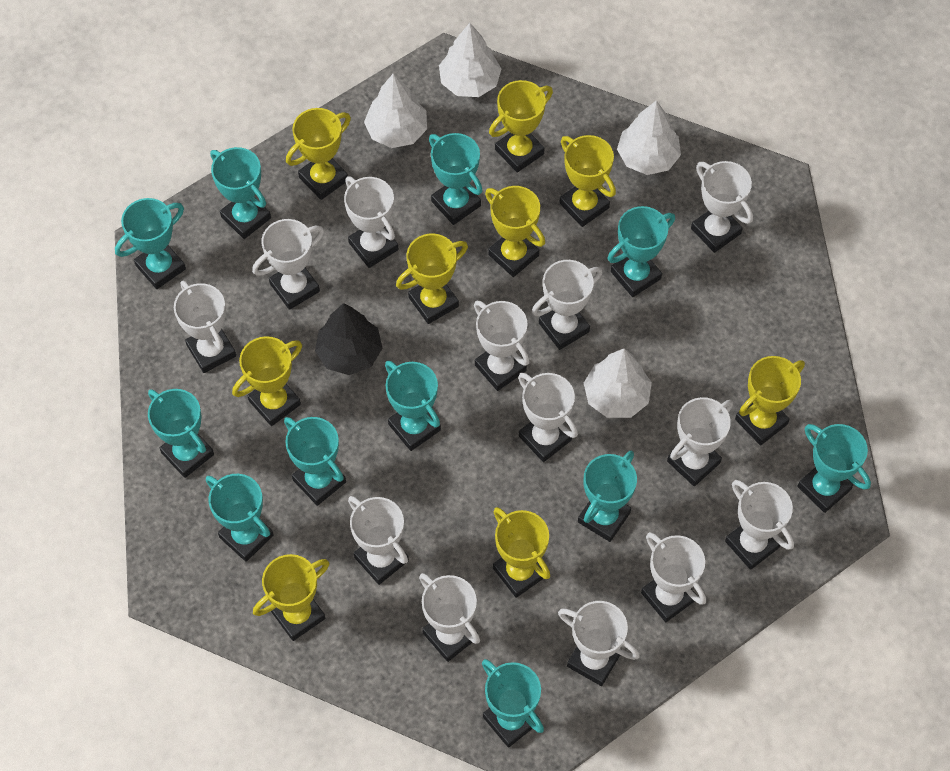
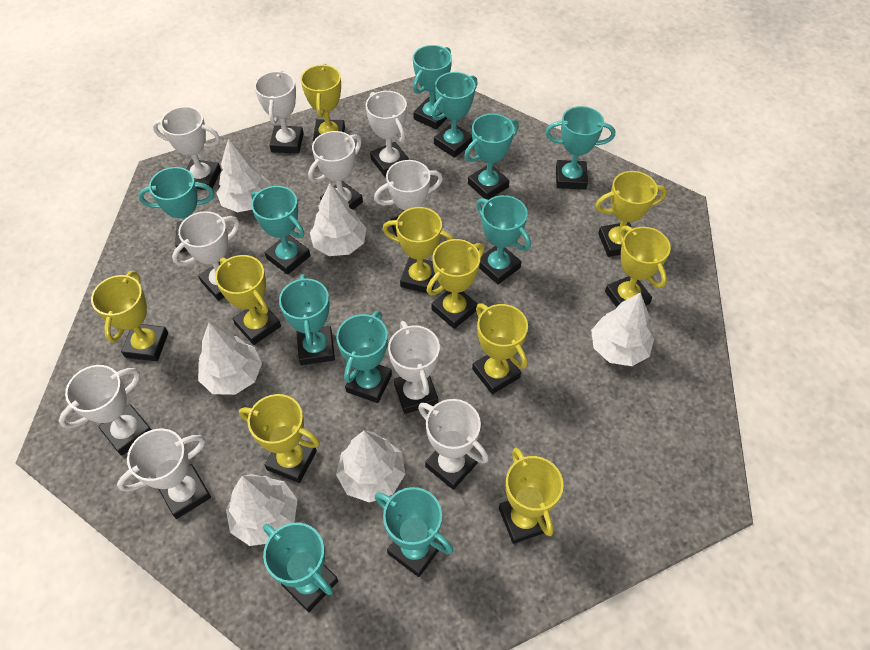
black tree: 1 -> 0
white tree: 4 -> 6
white trophy: 13 -> 10
yellow trophy: 9 -> 10

